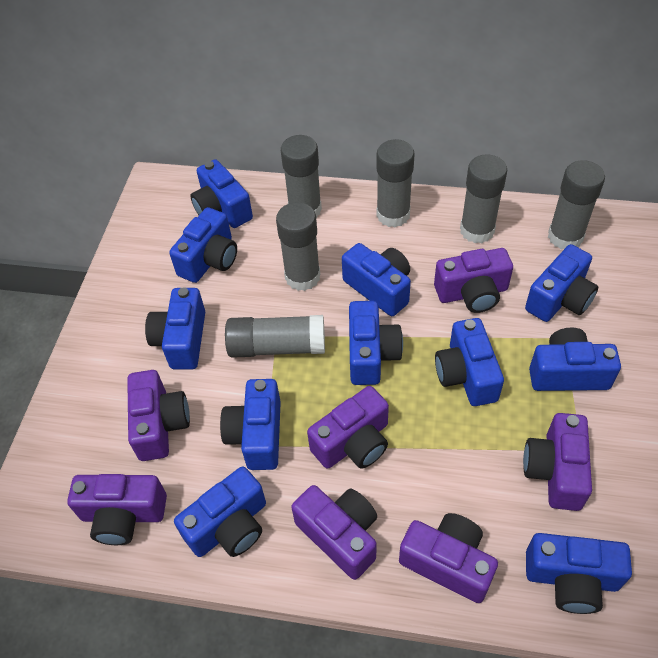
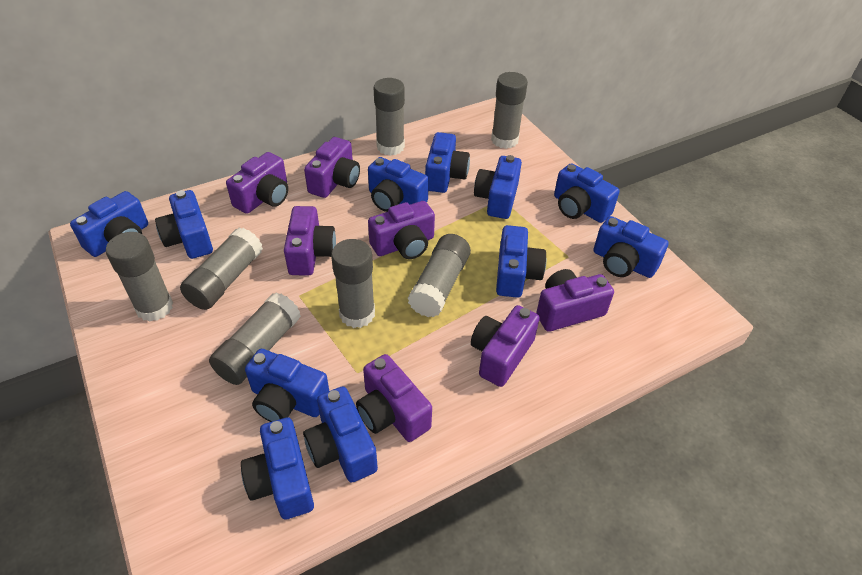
grey glue stick: 6 -> 7

